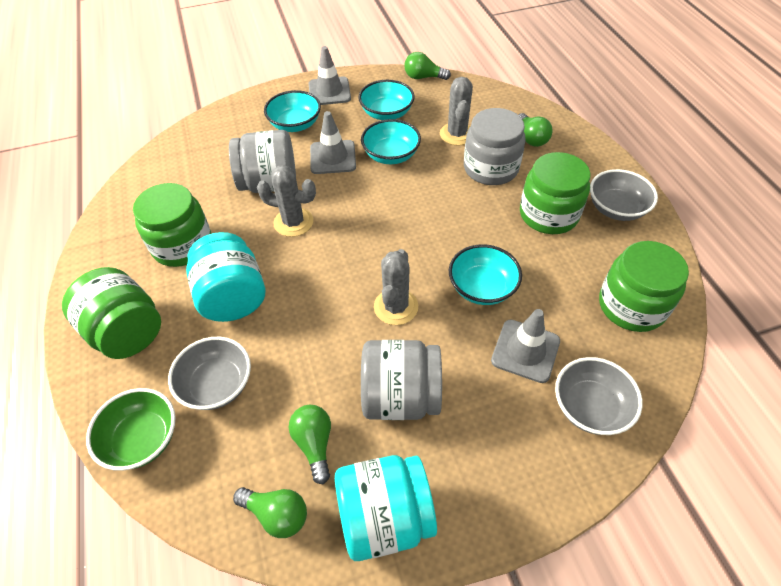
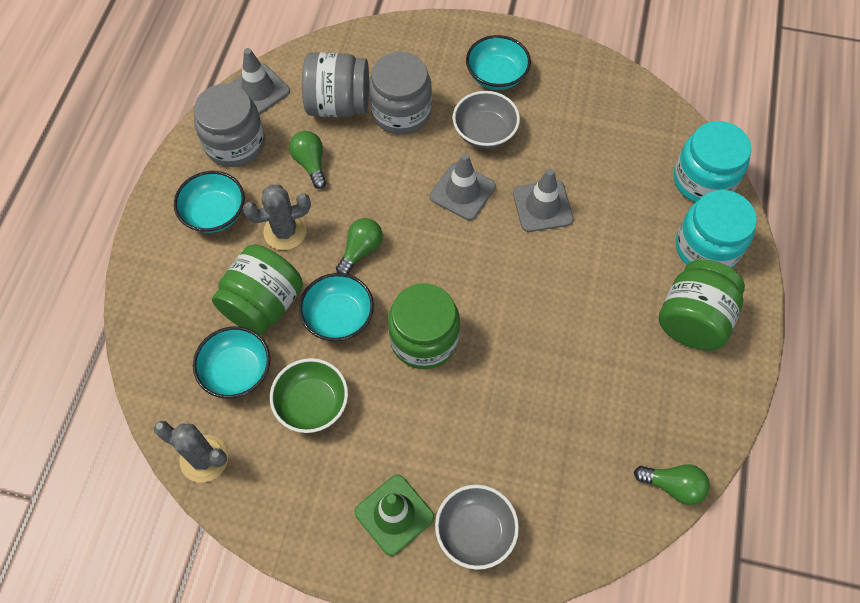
green jar: 4 -> 3
green light bulb: 4 -> 3
green traffic cone: 0 -> 1
grey bowl: 3 -> 2
grey cactus: 3 -> 2

